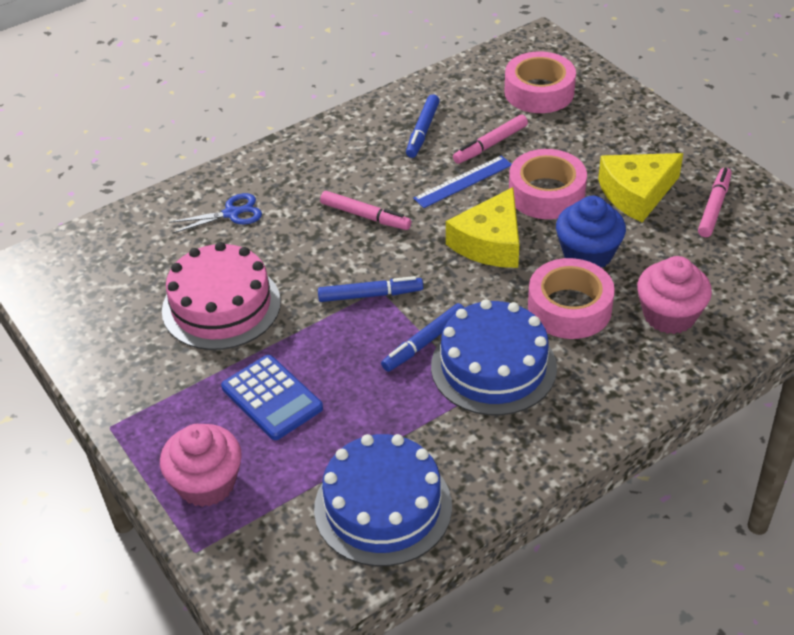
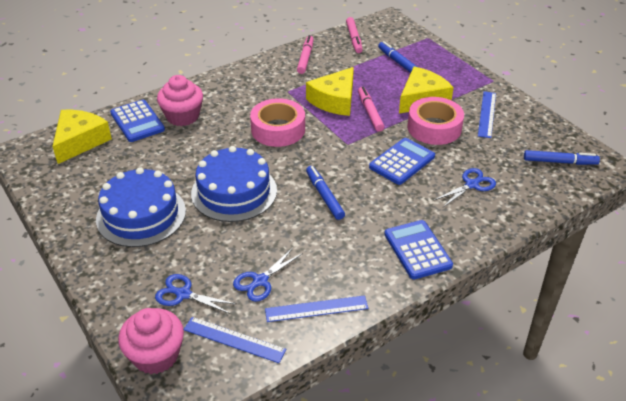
blue calculator: 1 -> 3
blue cupcake: 1 -> 0
blue ruler: 1 -> 3
blue scissors: 1 -> 3
pink cake: 1 -> 0
pink tape: 3 -> 2
yellow cheese: 2 -> 3

